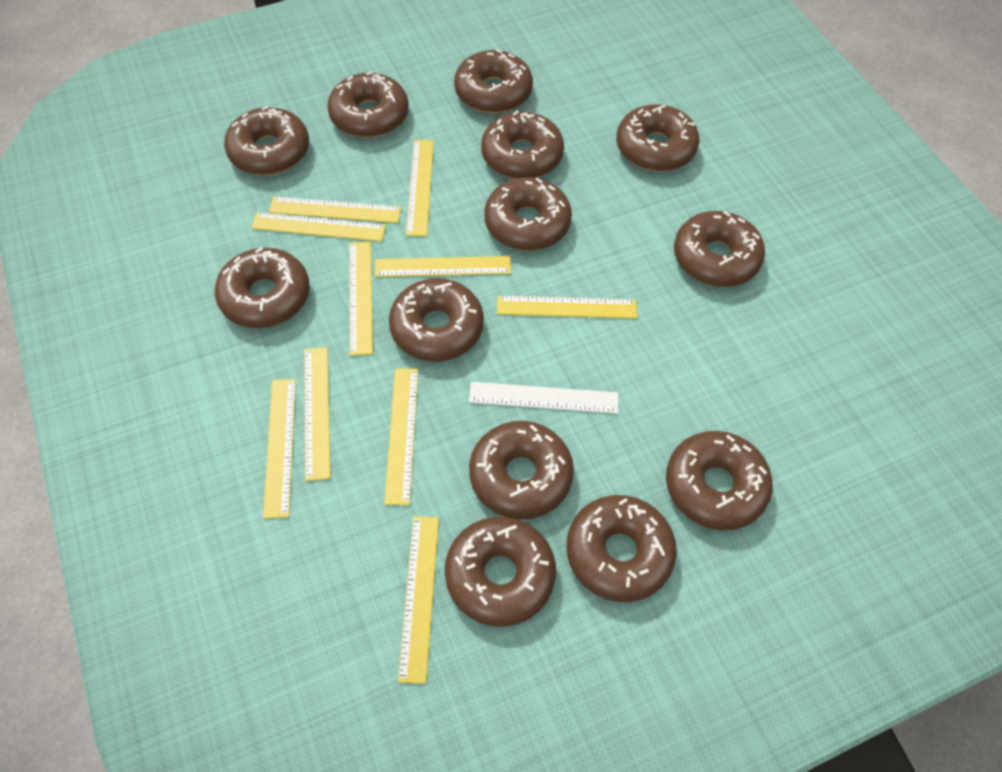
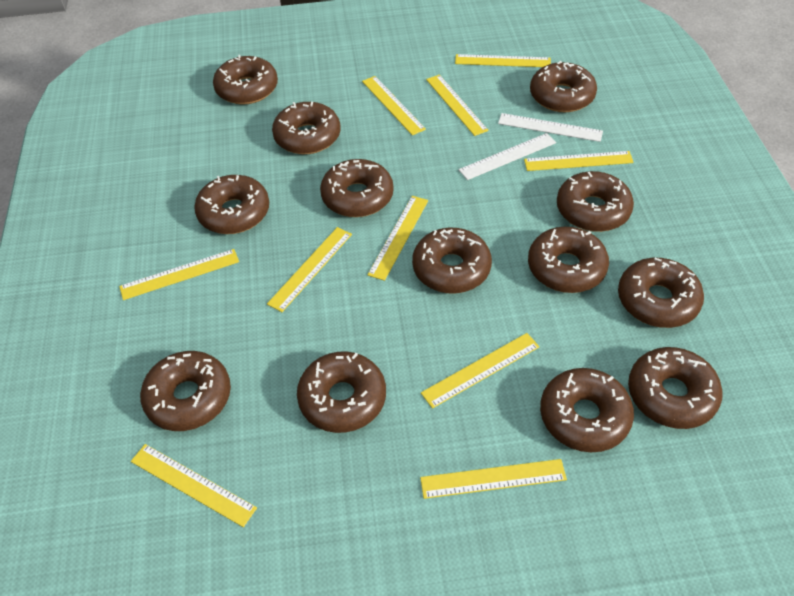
white ruler: 1 -> 2

